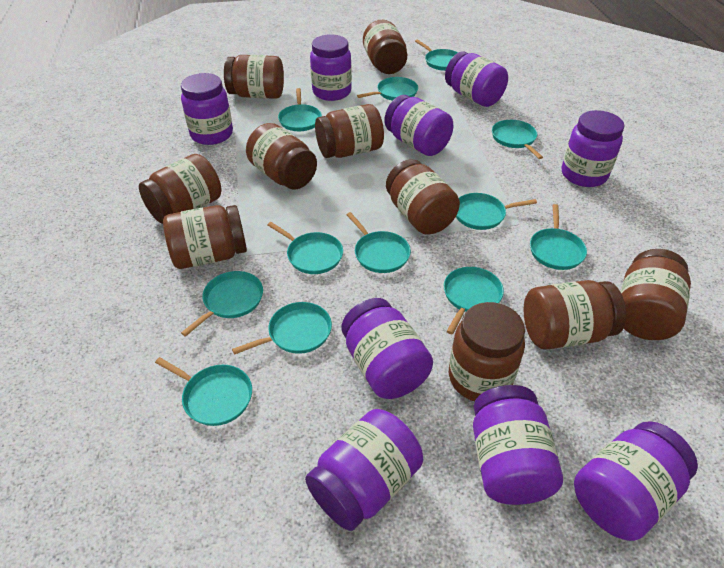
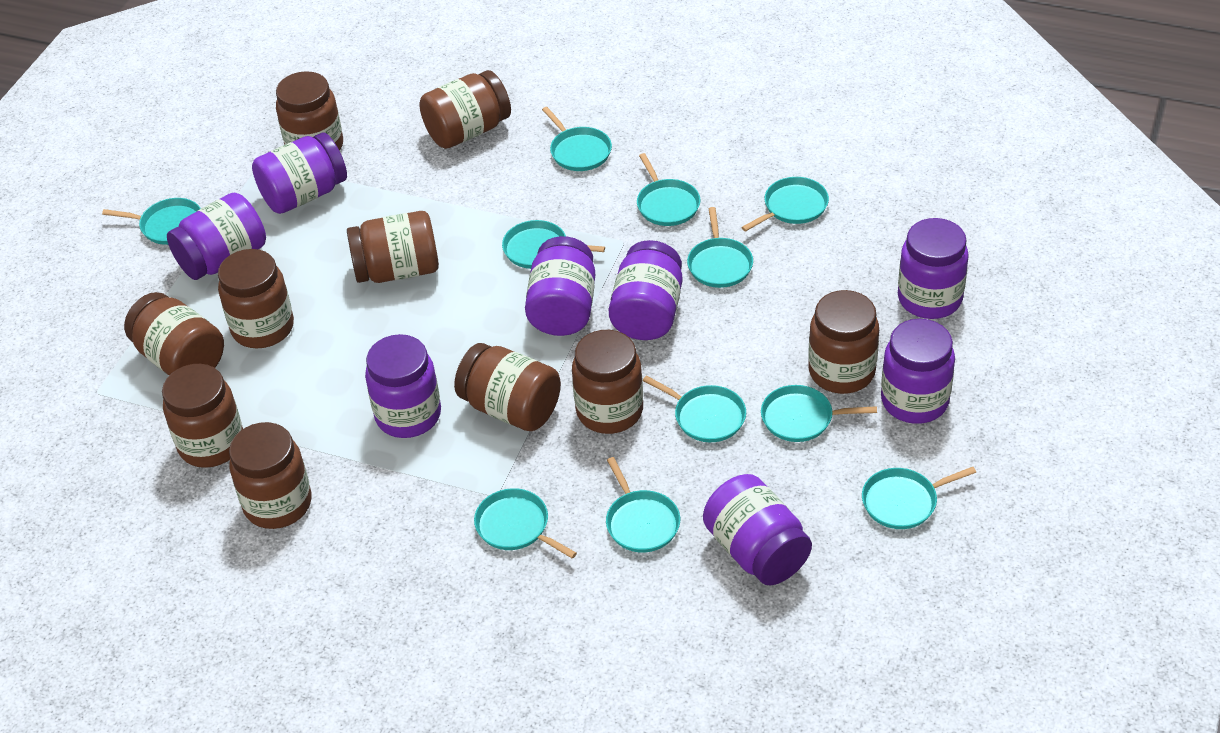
purple jar: 9 -> 8
turquoise pan: 12 -> 11

